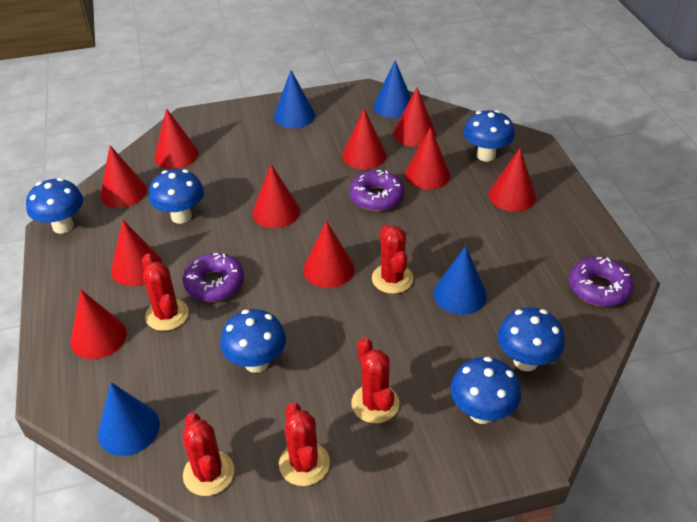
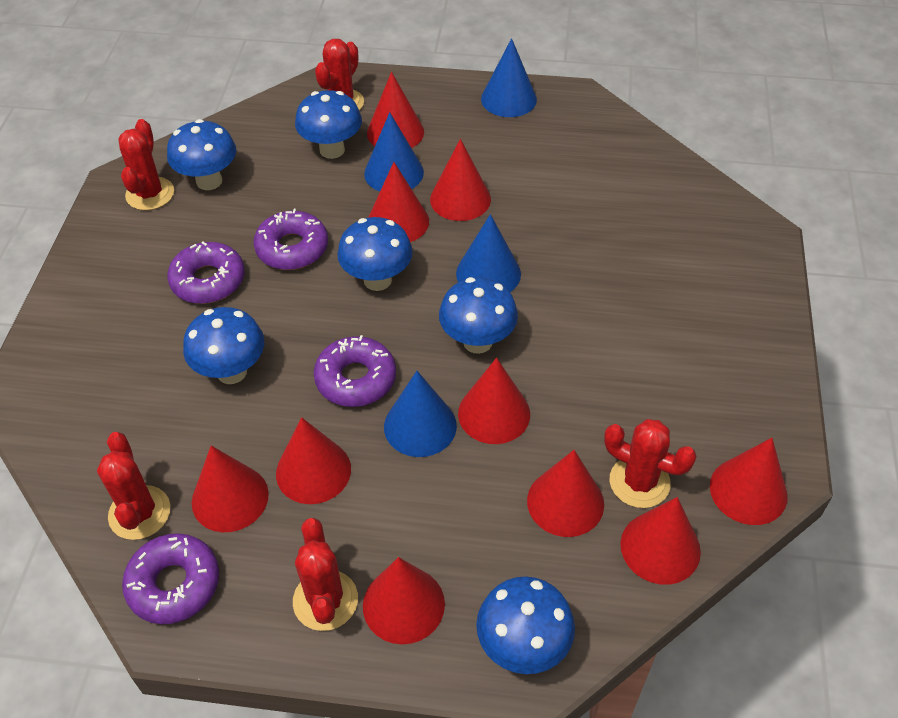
purple donut: 3 -> 4

